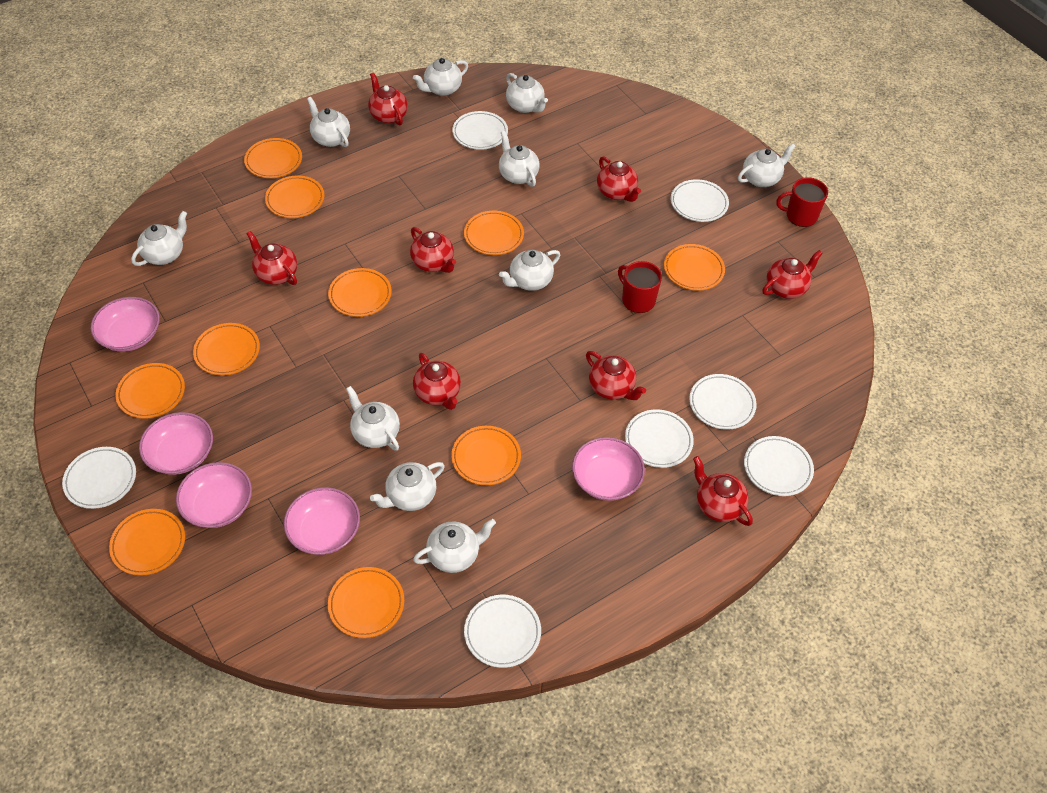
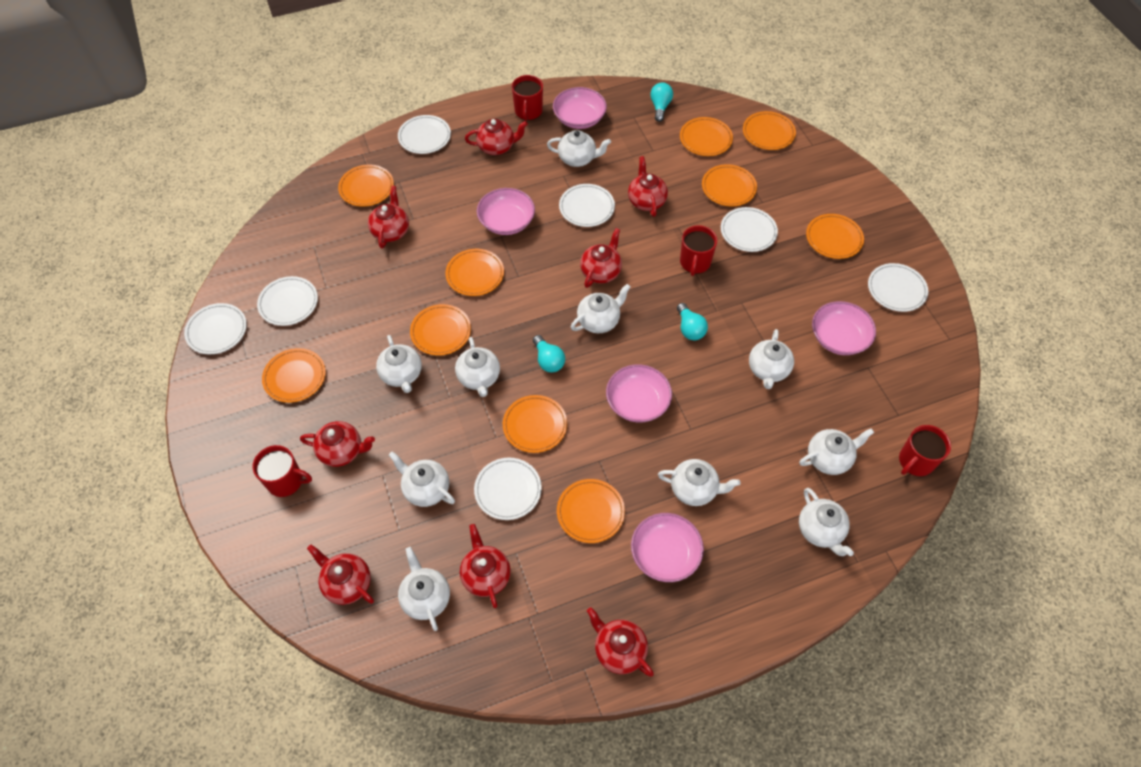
red mug: 2 -> 4
turquoise light bulb: 0 -> 3

